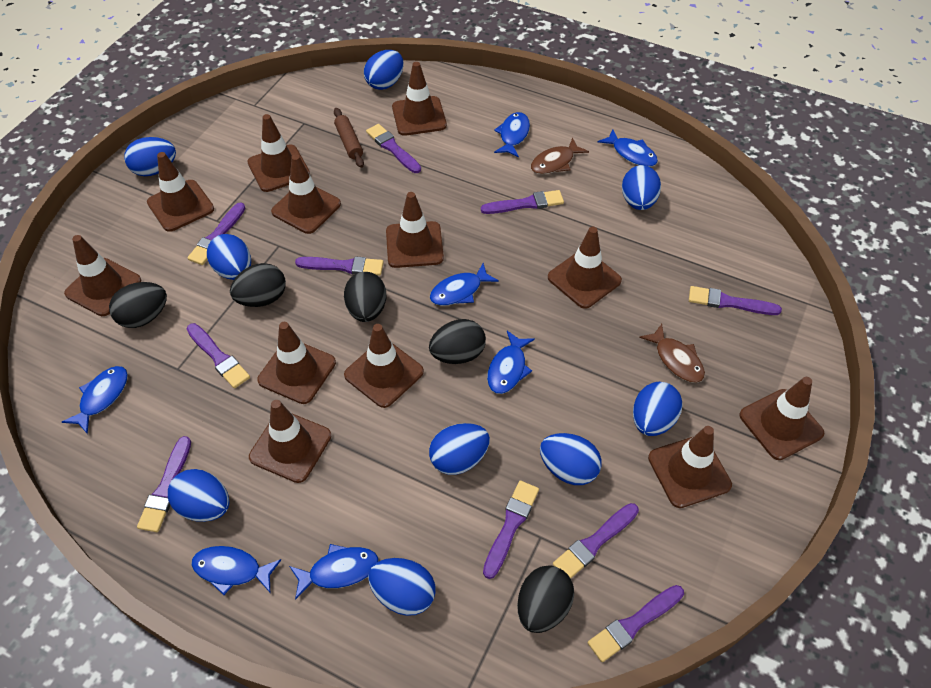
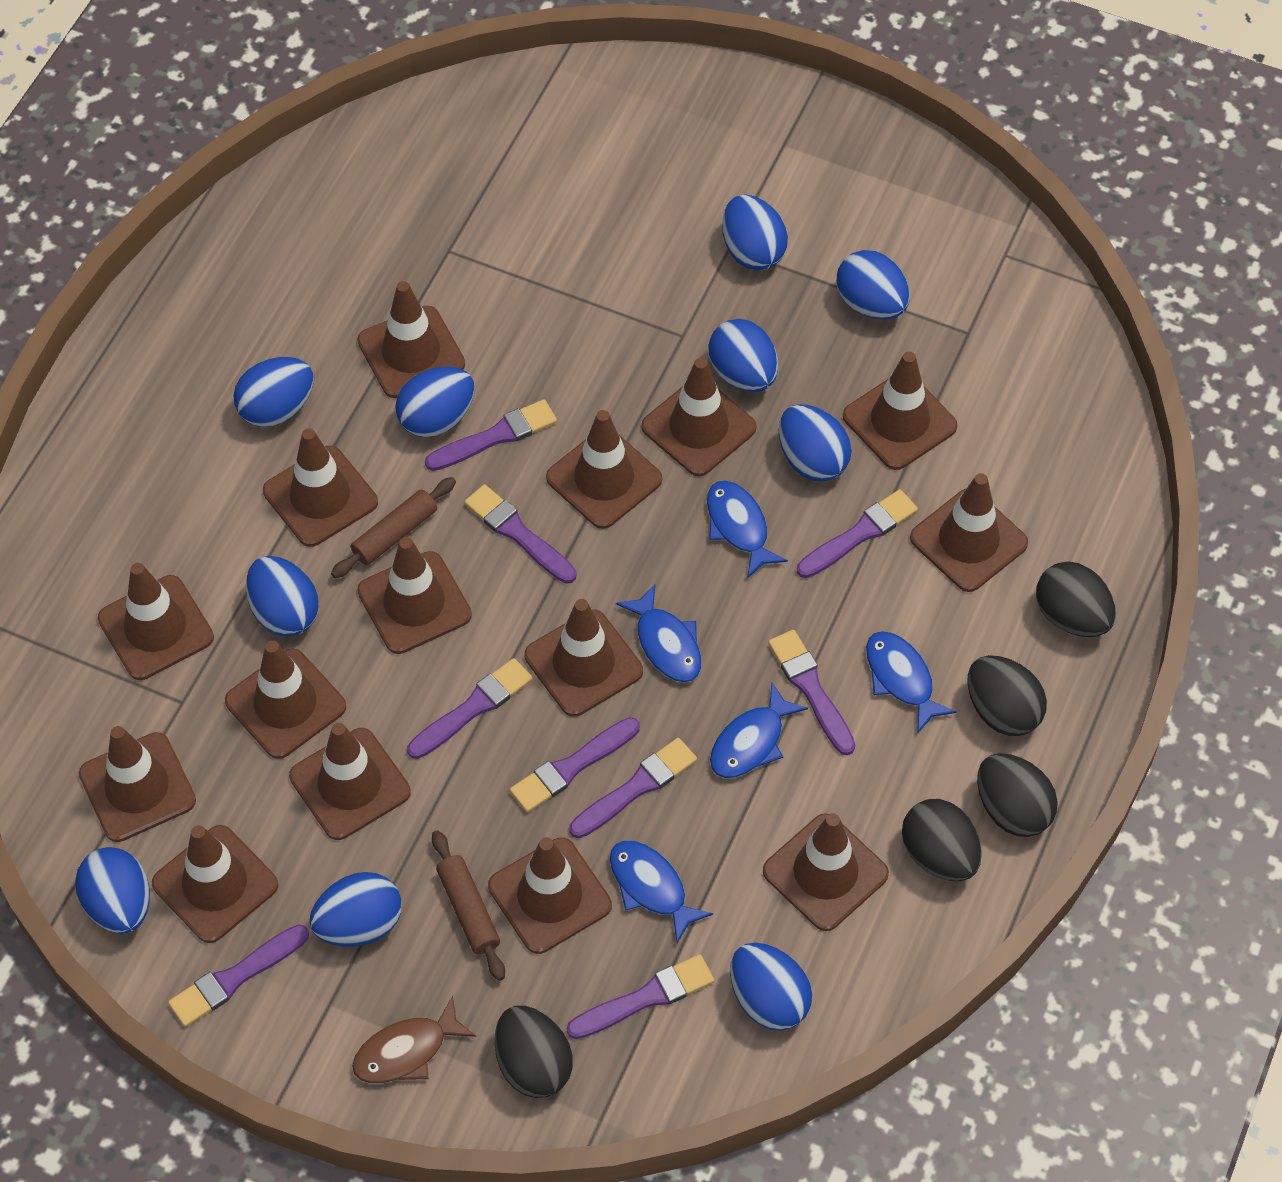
blue egg: 9 -> 10
blue fish: 7 -> 5
brown fish: 2 -> 1
brown rolling pin: 1 -> 2
brown traffic cone: 12 -> 15
purple brush: 10 -> 9

